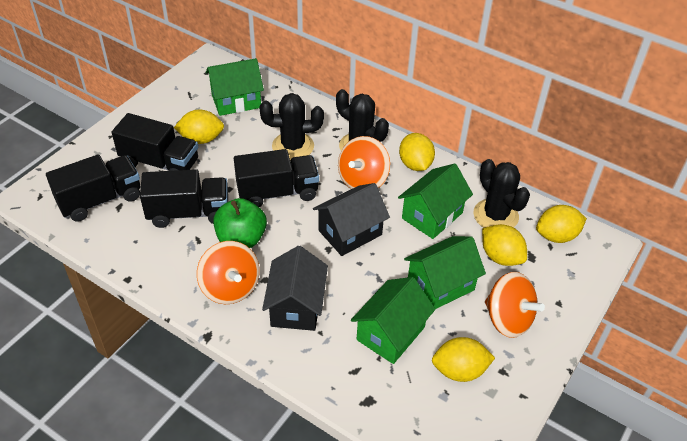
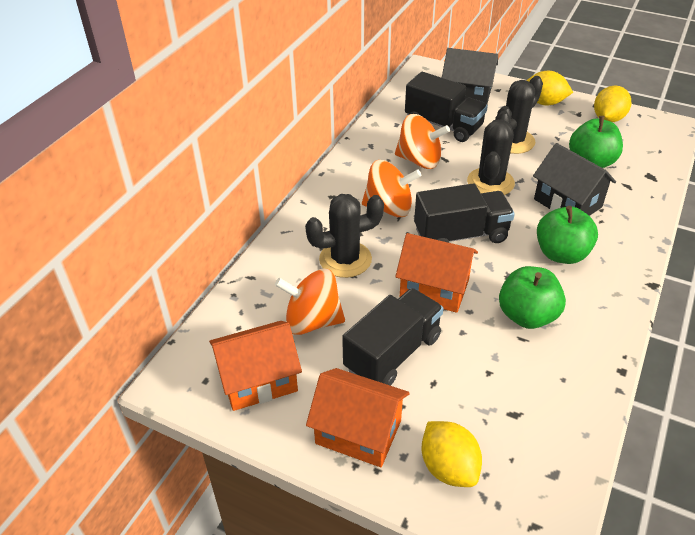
black truck: 4 -> 3
green apple: 1 -> 3
green house: 4 -> 0
orange house: 0 -> 3
yellow lemon: 5 -> 3

